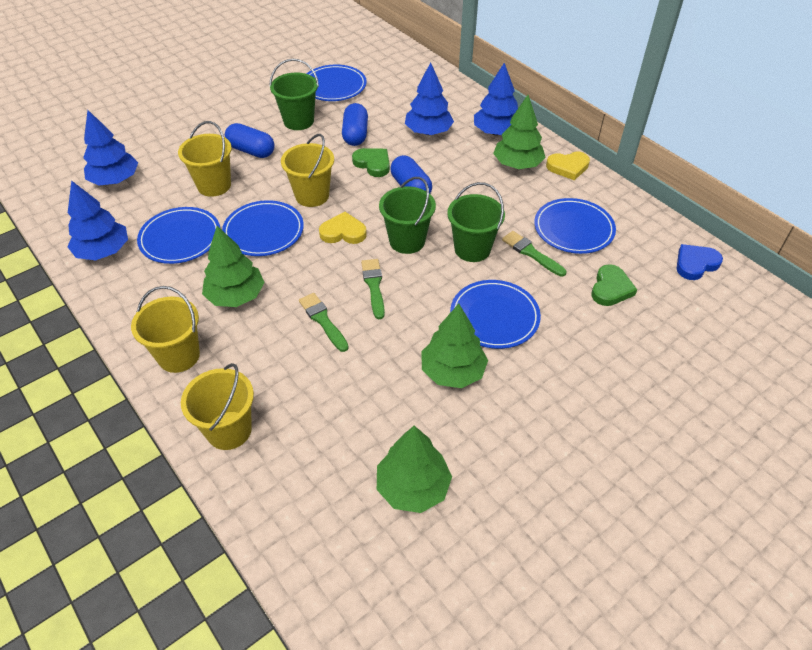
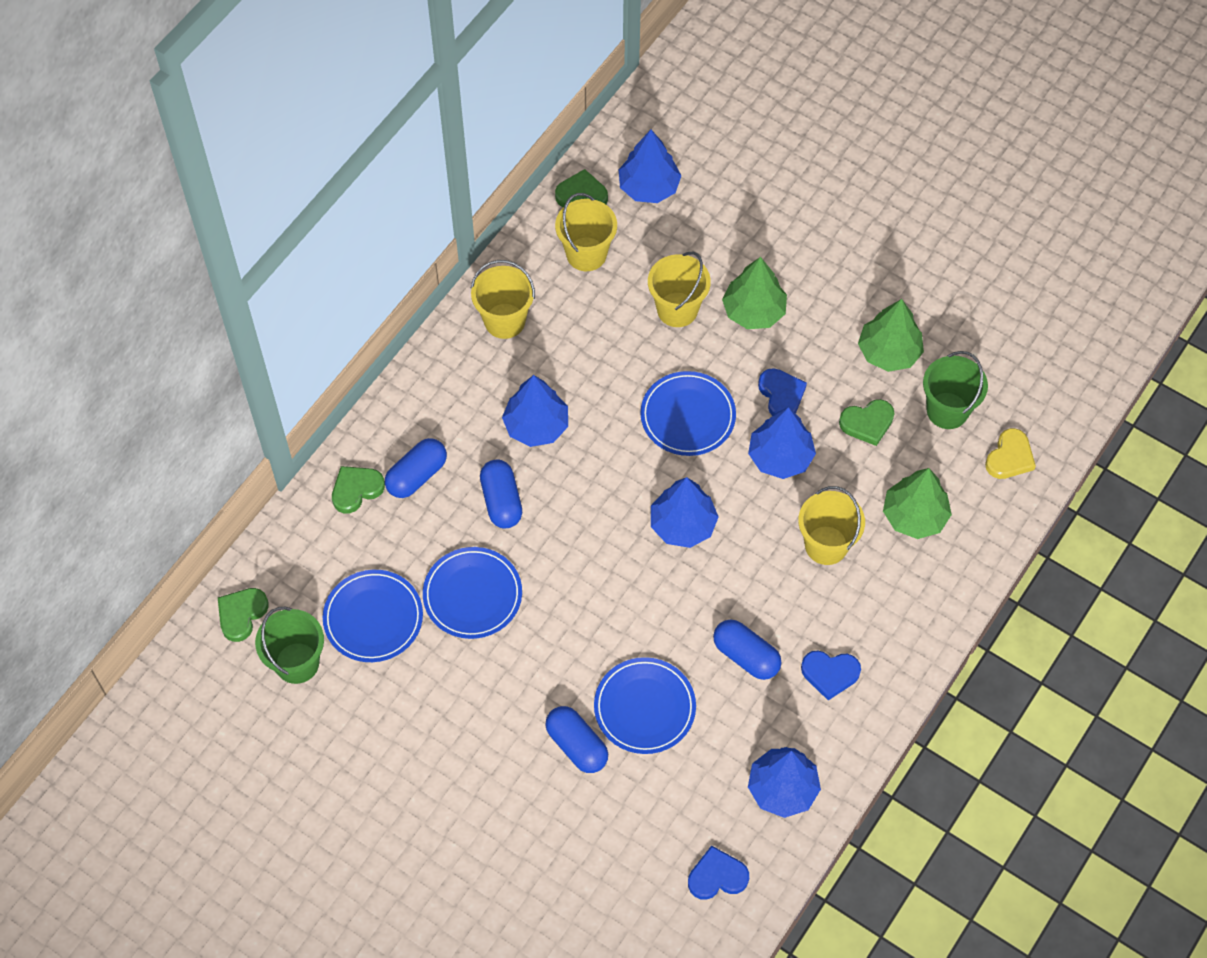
blue capsule: 3 -> 4
blue heart: 1 -> 3
blue plate: 5 -> 4
blue tree: 4 -> 5
green brush: 3 -> 0
green bucket: 3 -> 2
green heart: 2 -> 4
green tree: 4 -> 3
yellow heart: 2 -> 1

